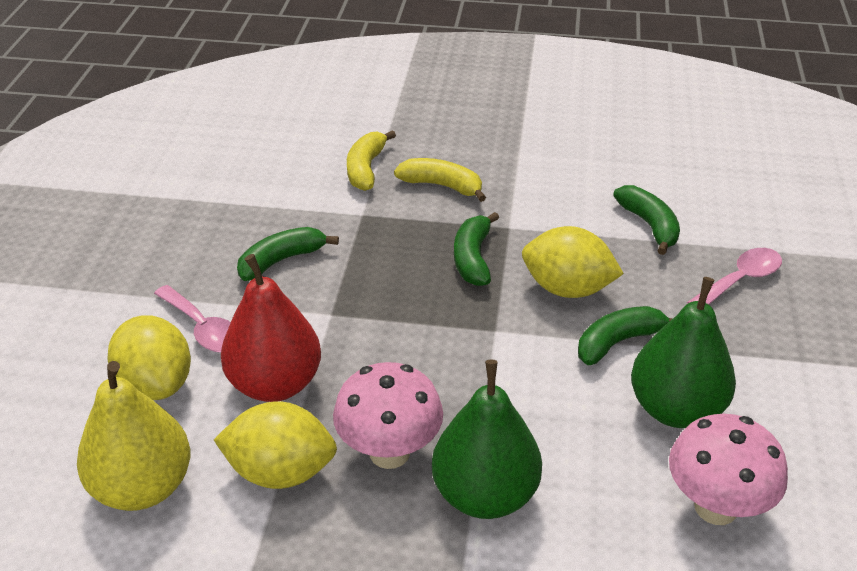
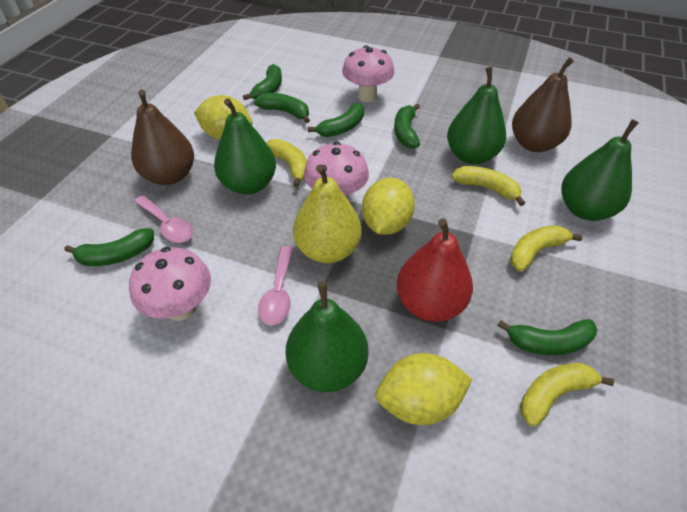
brown pear: 0 -> 2
green banana: 4 -> 6
green pear: 2 -> 4
pink mushroom: 2 -> 3
yellow banana: 2 -> 4

